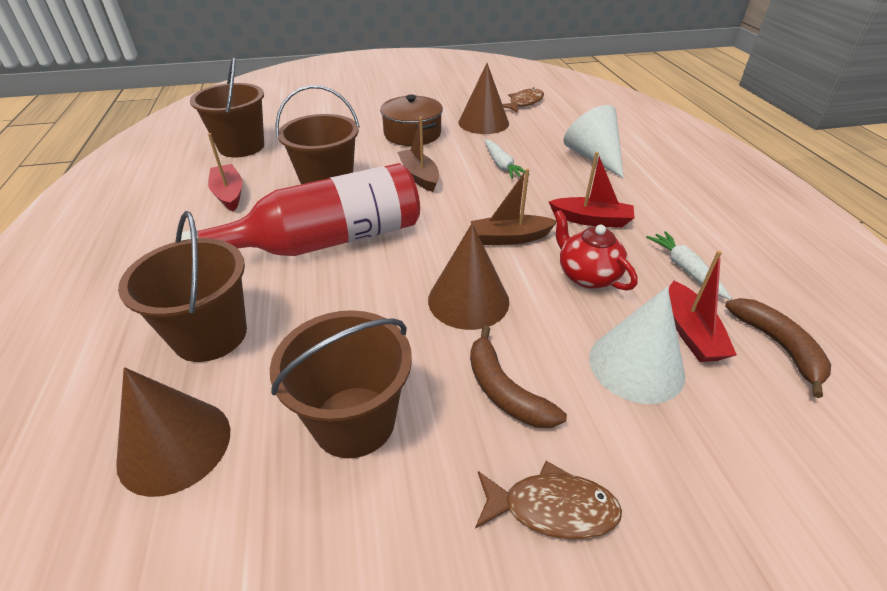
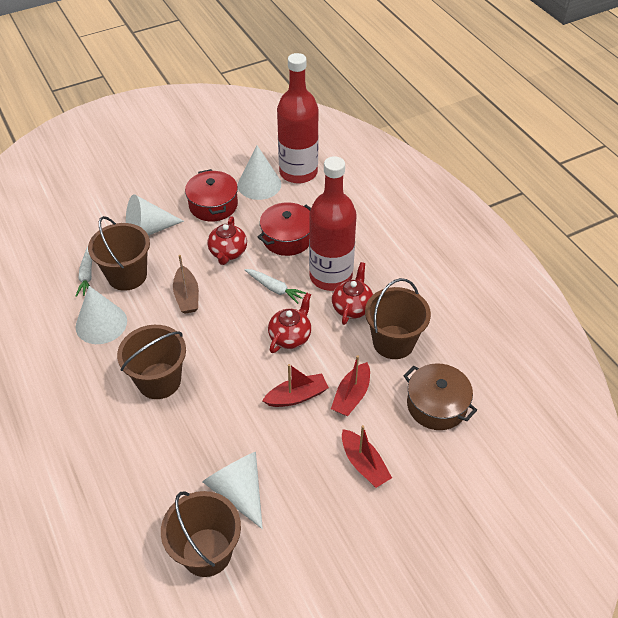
brown banana: 2 -> 0
brown boat: 2 -> 1
brown cone: 3 -> 0
brown fish: 2 -> 0
red bottle: 1 -> 2
red pot: 0 -> 2
red teapot: 1 -> 3
white cone: 2 -> 4

